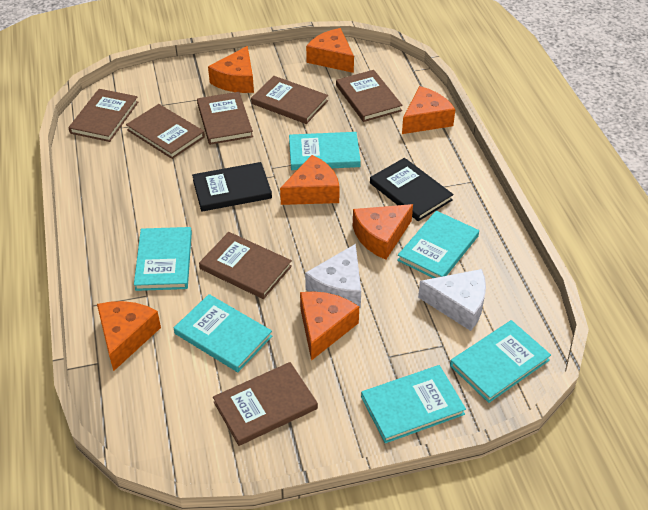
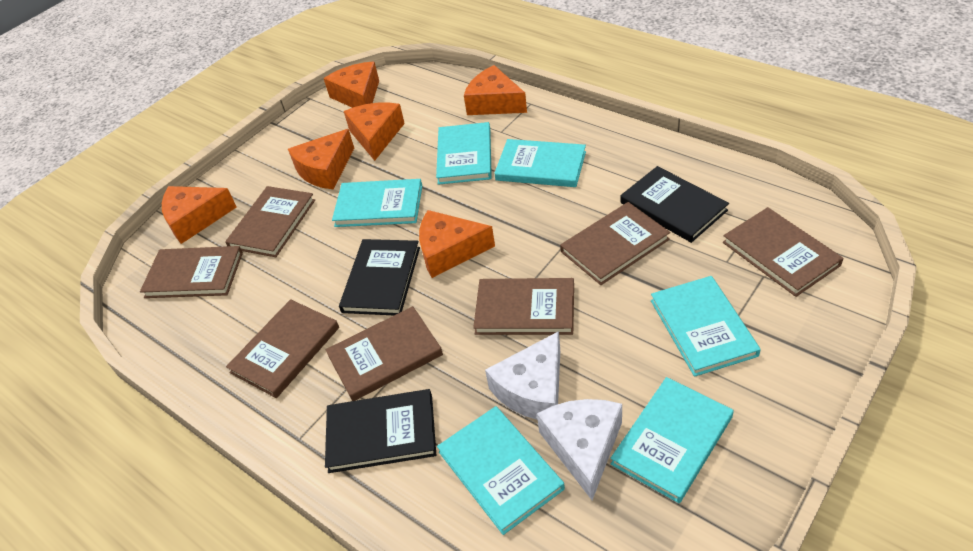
black book: 2 -> 3
orange cheese: 7 -> 6

